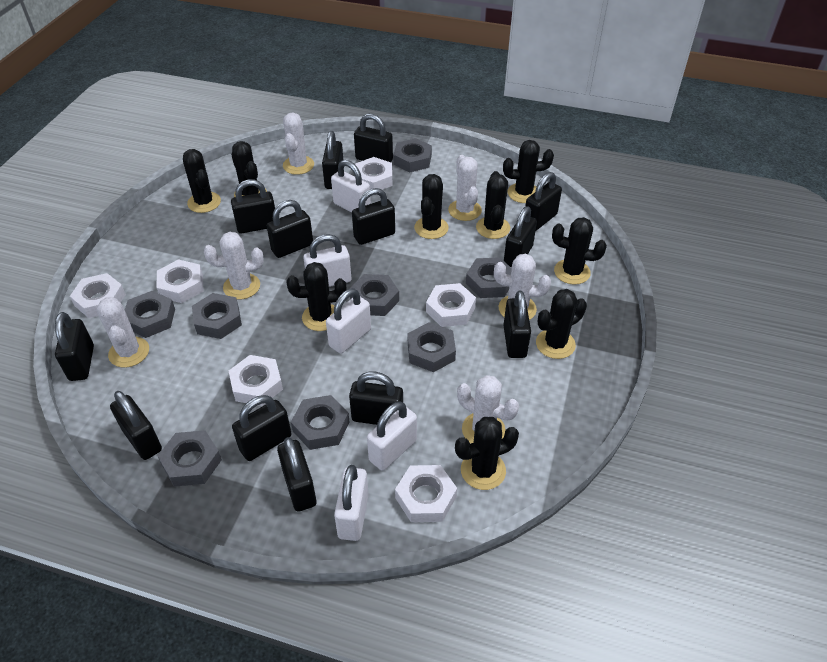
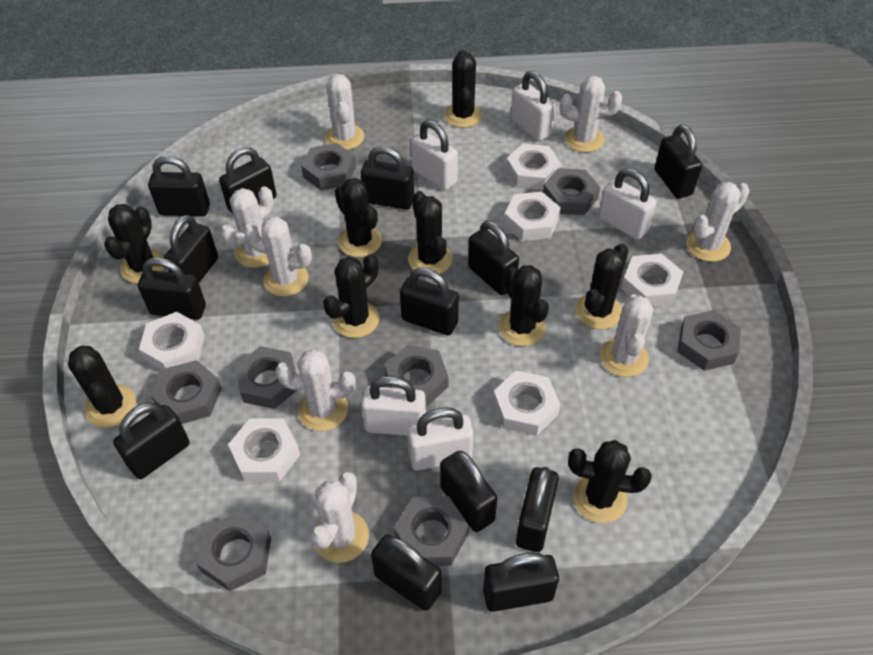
white cactus: 6 -> 8

